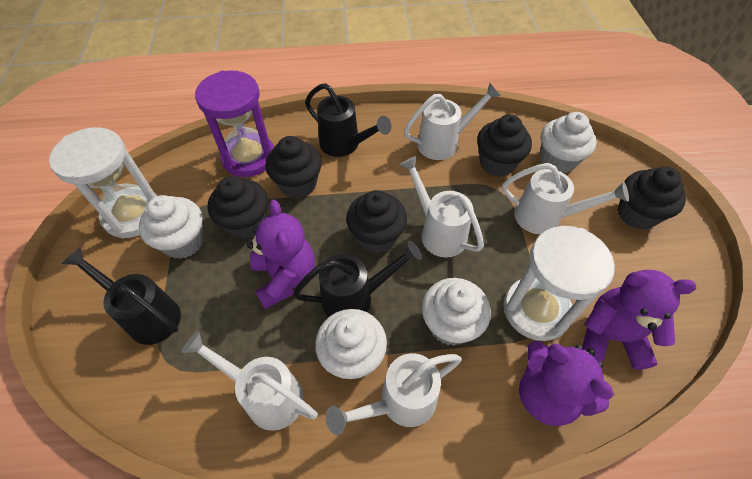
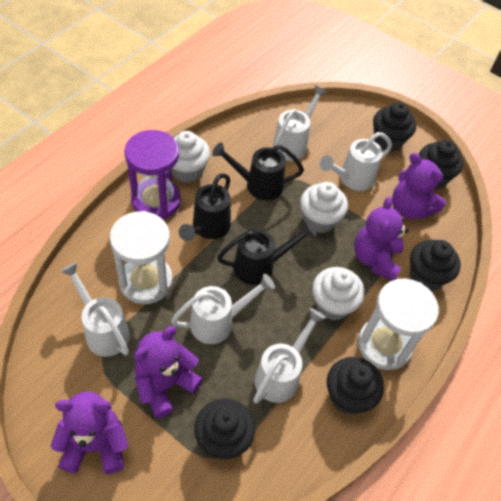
purple teddy bear: 3 -> 4
white cupcake: 4 -> 3

